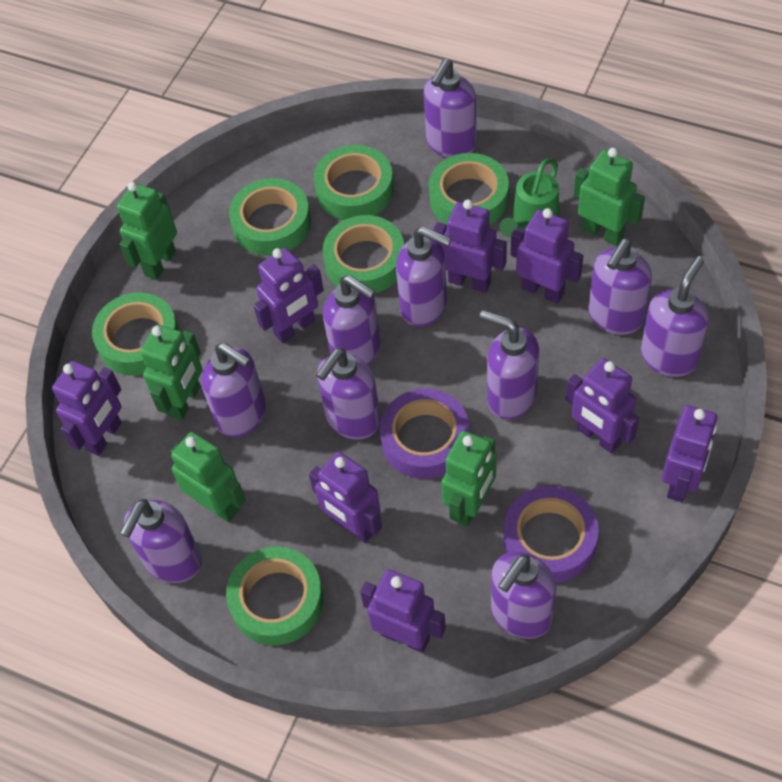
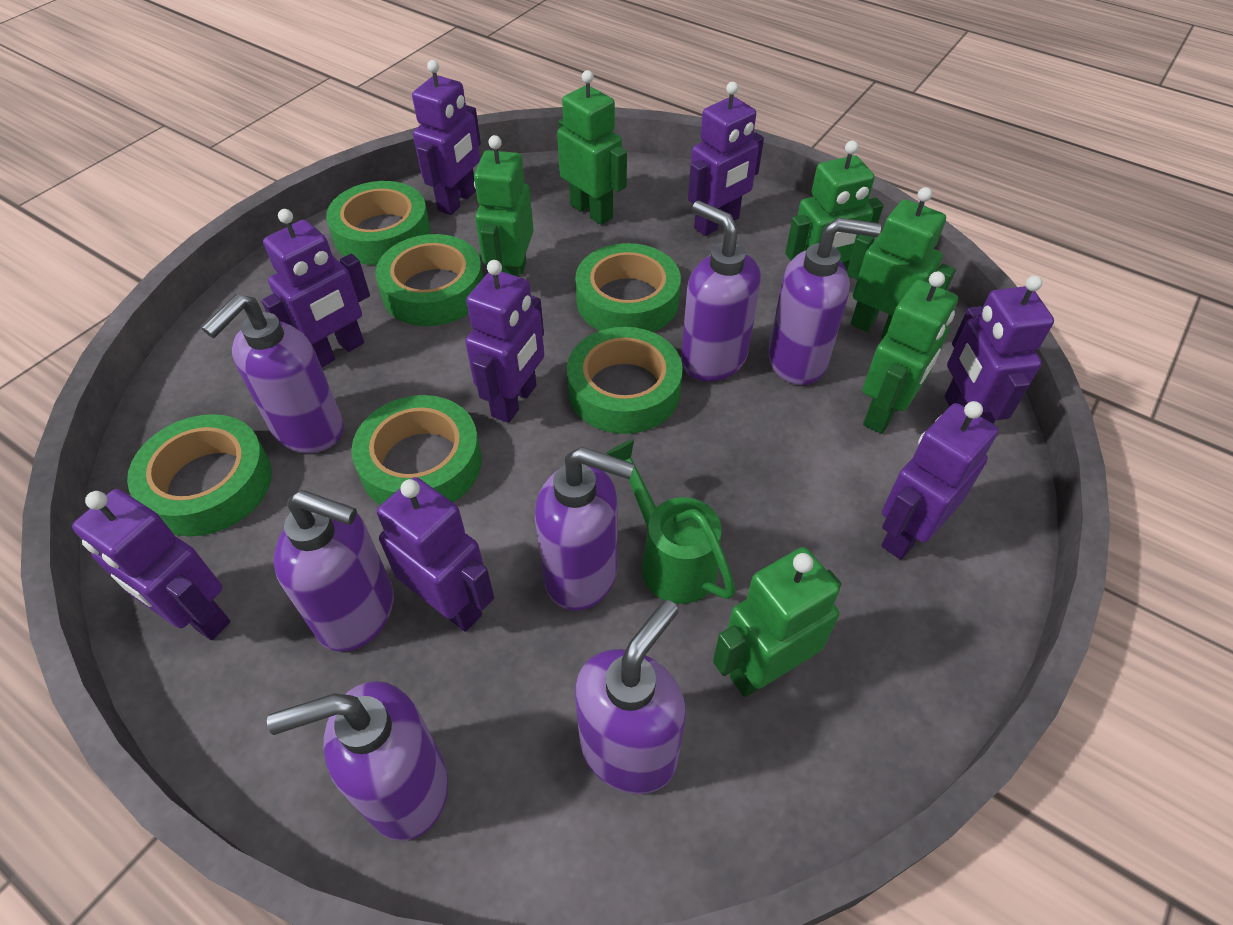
green robot: 5 -> 6
purple soap dispenser: 10 -> 7
purple tape: 2 -> 0

